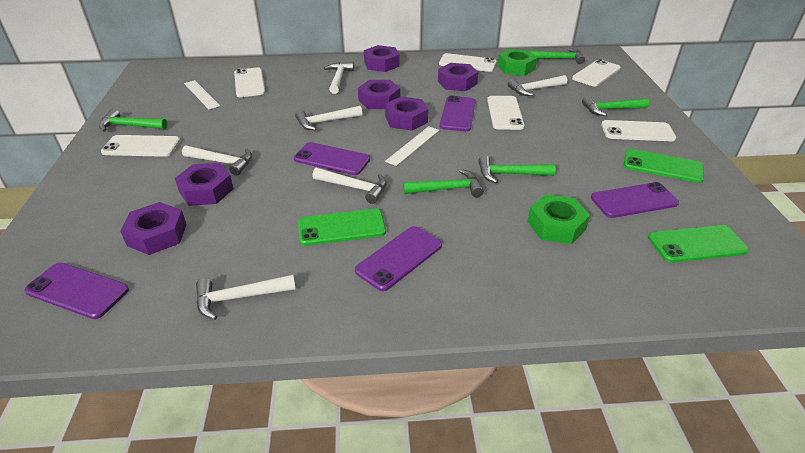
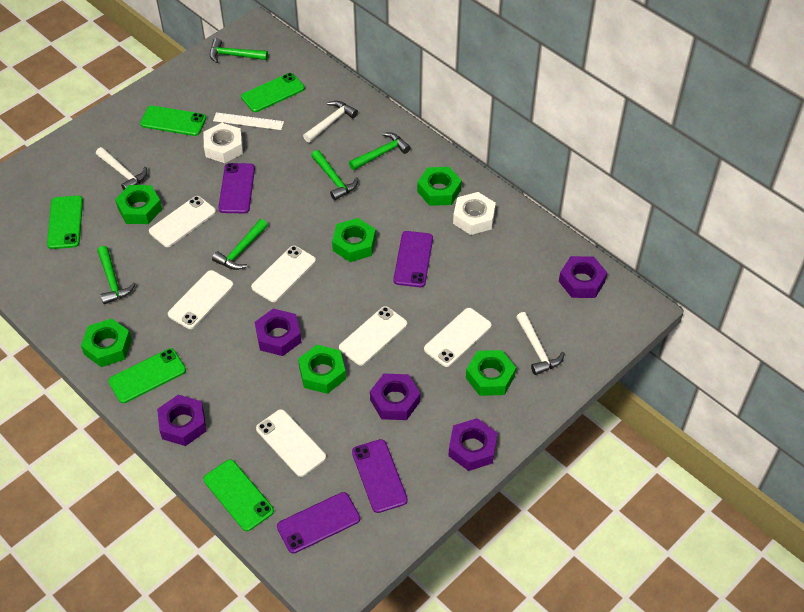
green nut: 2 -> 6
green phone: 3 -> 5
purple nut: 6 -> 5
purple phone: 5 -> 4
white hammer: 6 -> 3
white nut: 0 -> 2
white ruler: 2 -> 1

